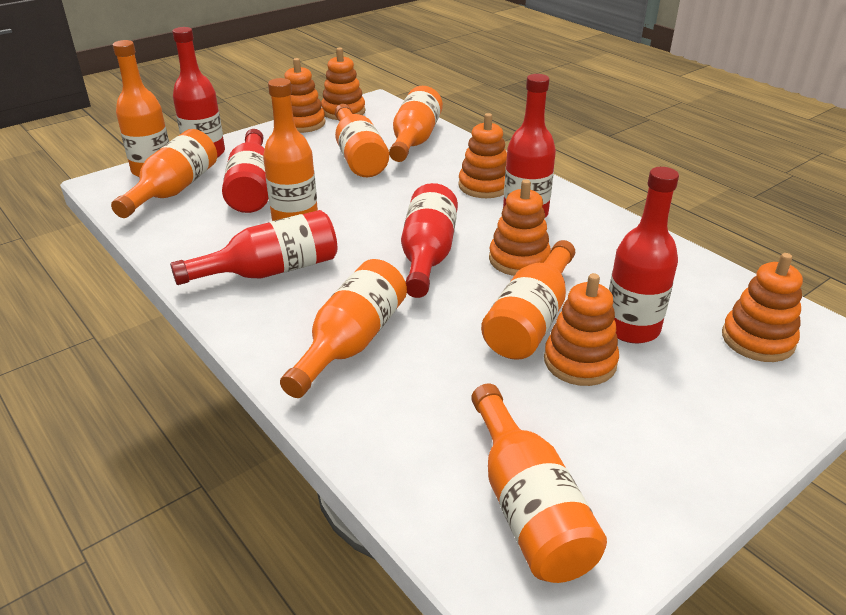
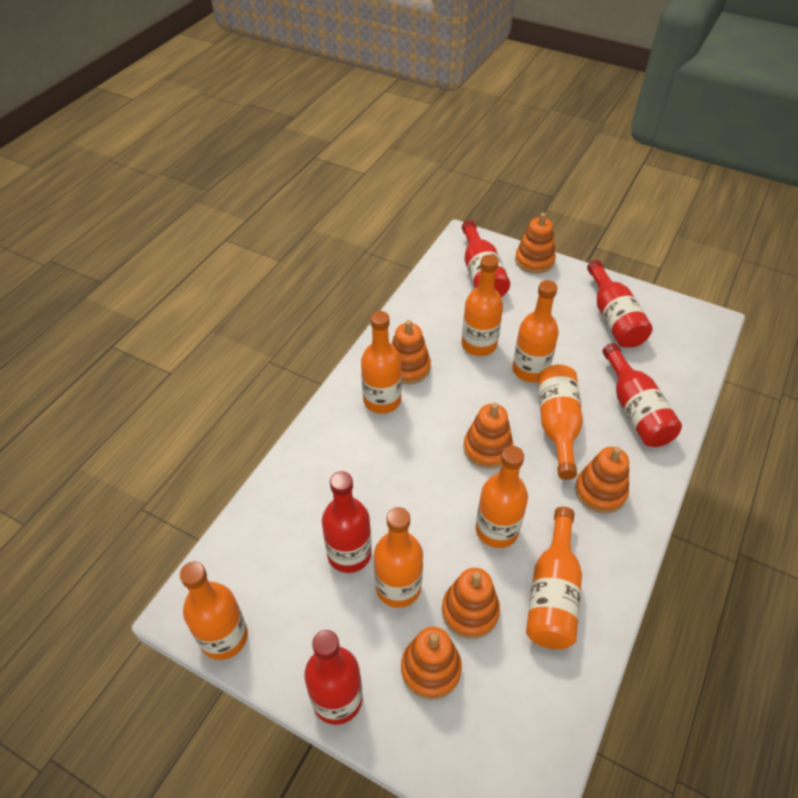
red bottle: 6 -> 5

